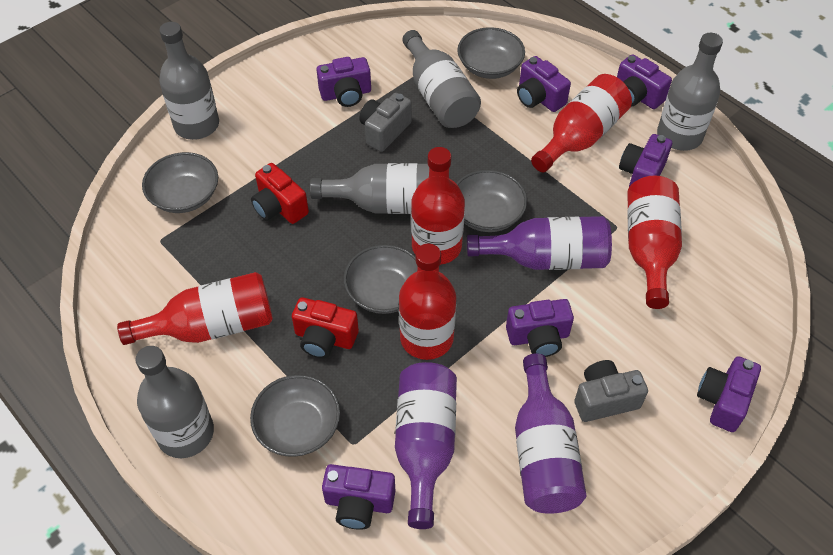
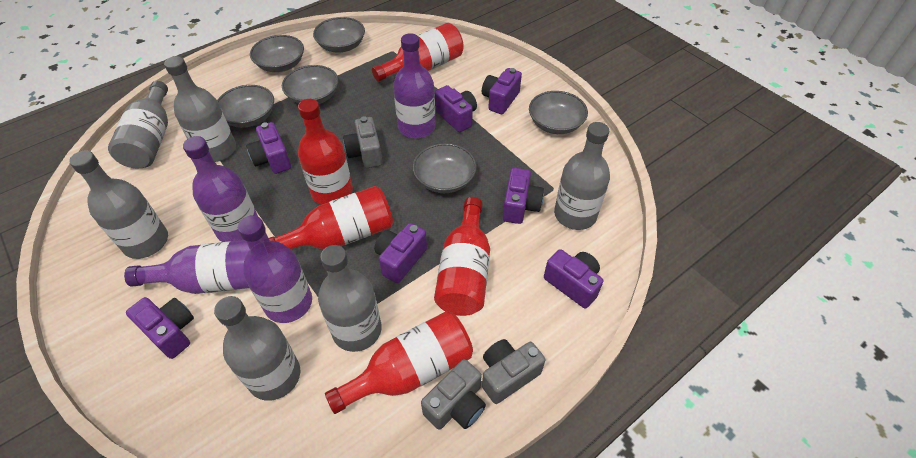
grey bottle: 5 -> 6
grey bowl: 5 -> 6
grey camera: 2 -> 3
purple bottle: 3 -> 4
red camera: 2 -> 0

